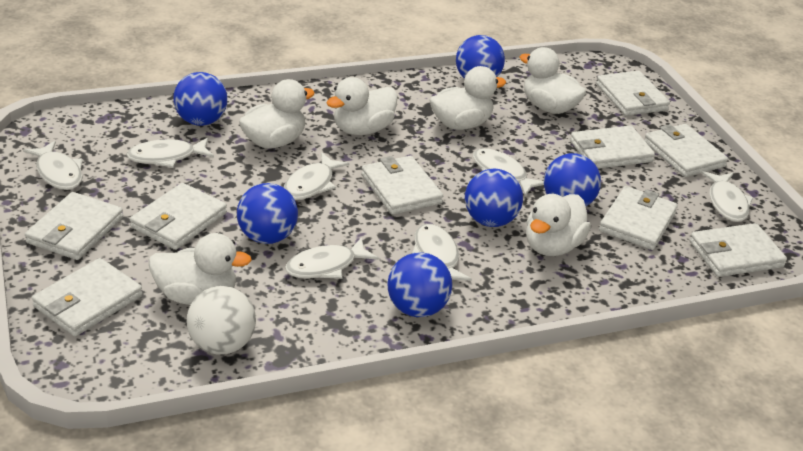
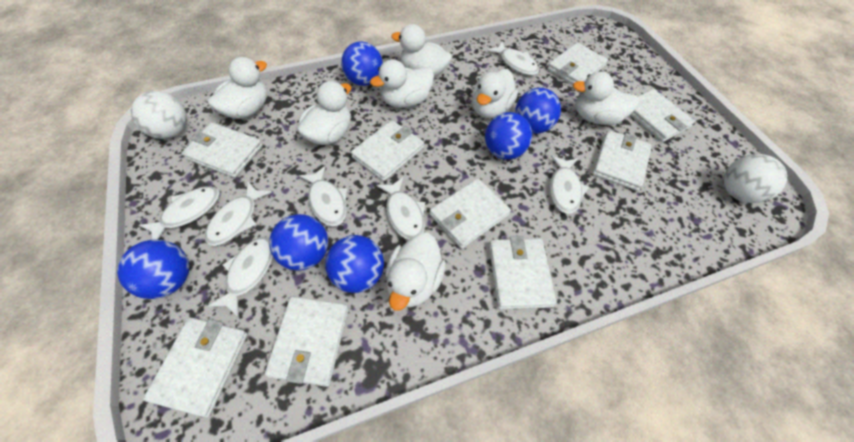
white ball: 1 -> 2
white duck: 6 -> 7

